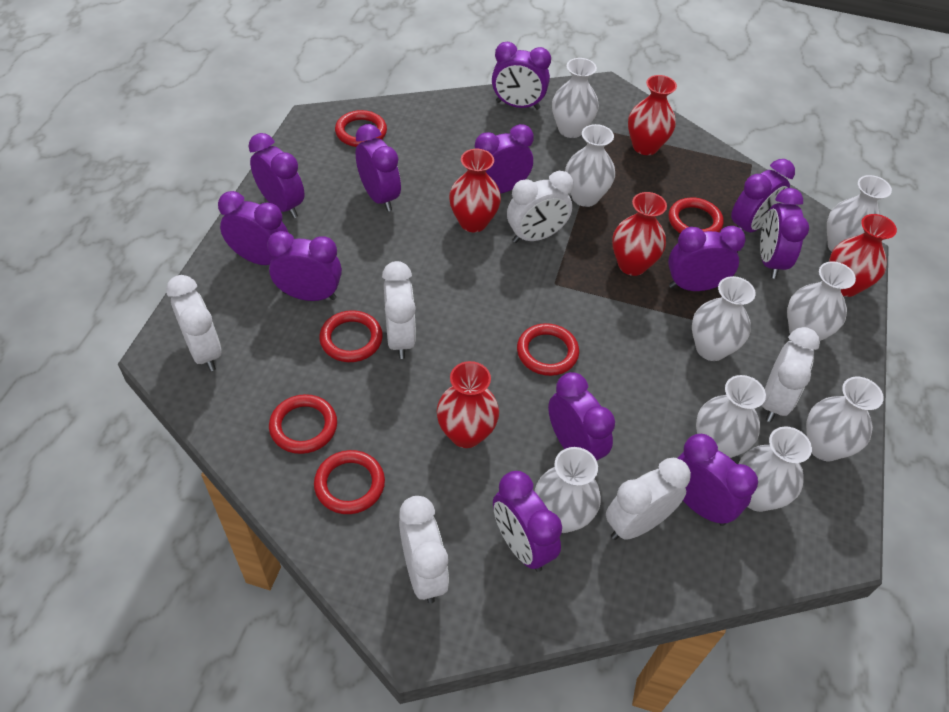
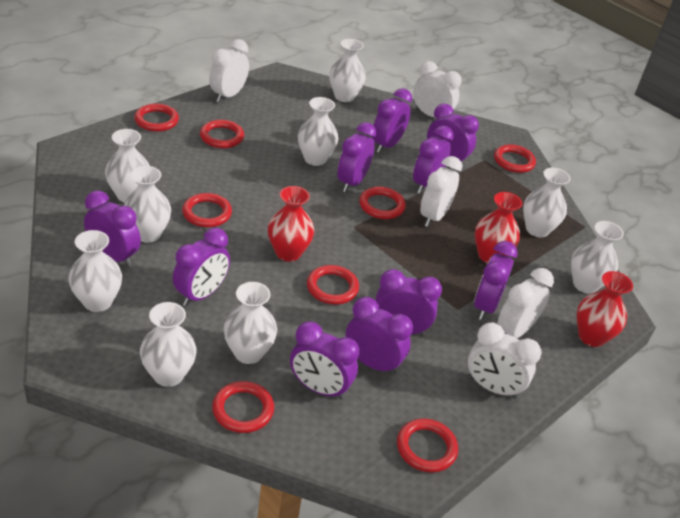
purple clock: 12 -> 10
red ring: 6 -> 8
red vase: 5 -> 3
white clock: 6 -> 5

